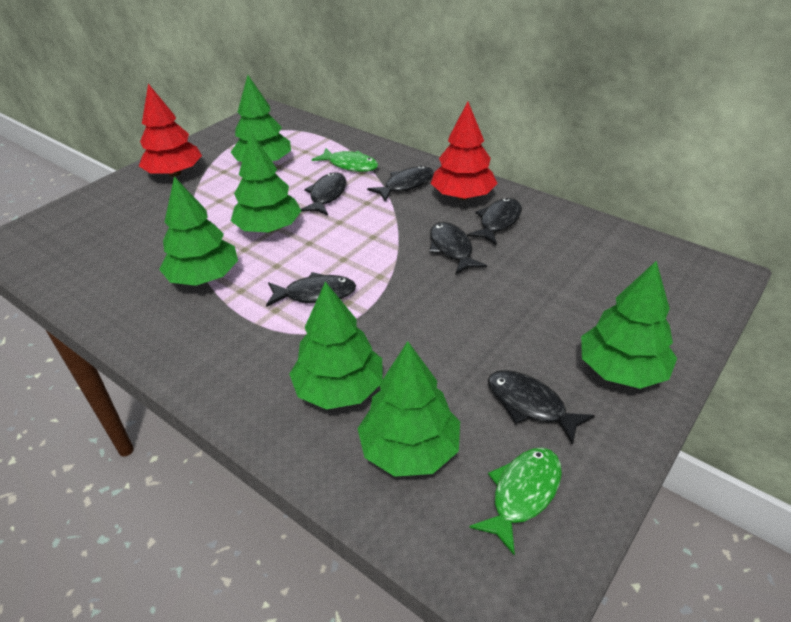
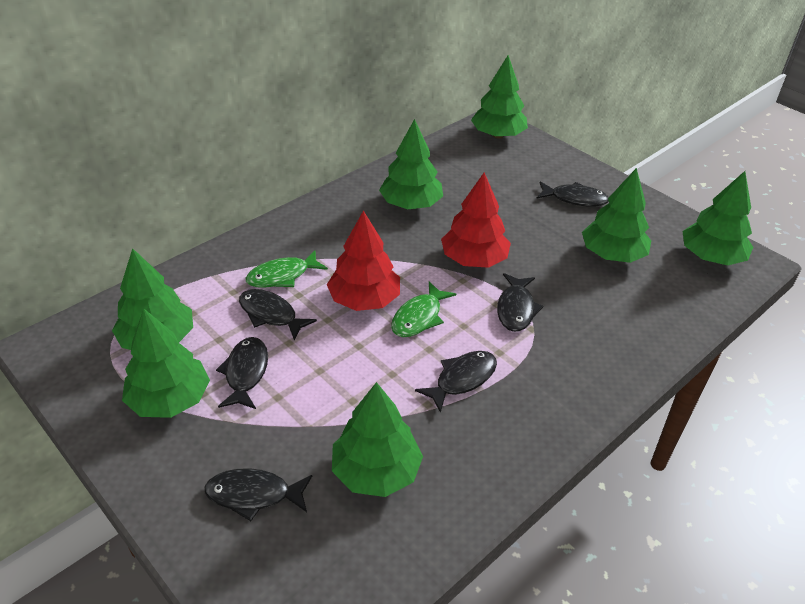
green tree: 6 -> 7

